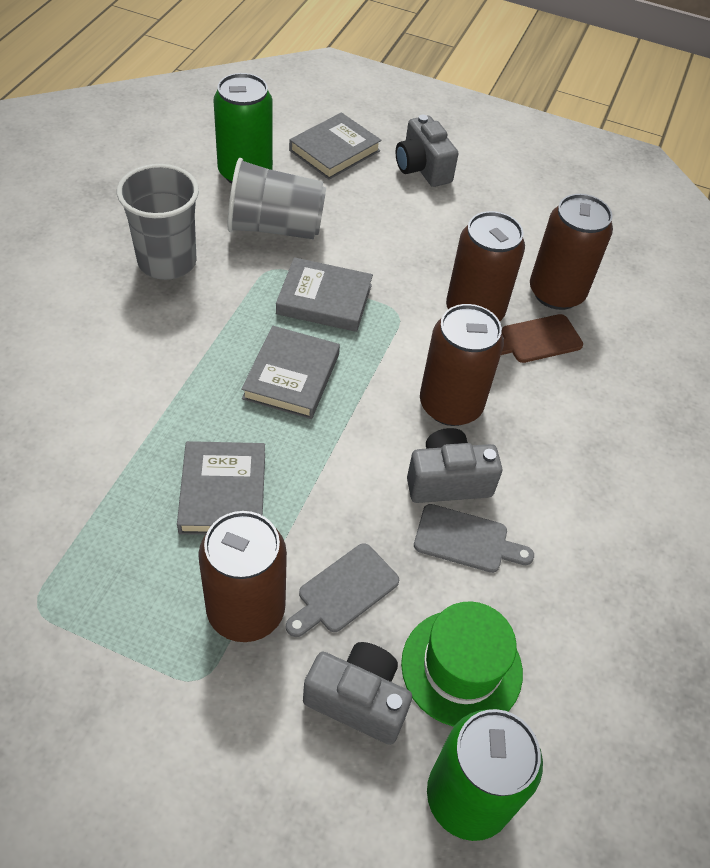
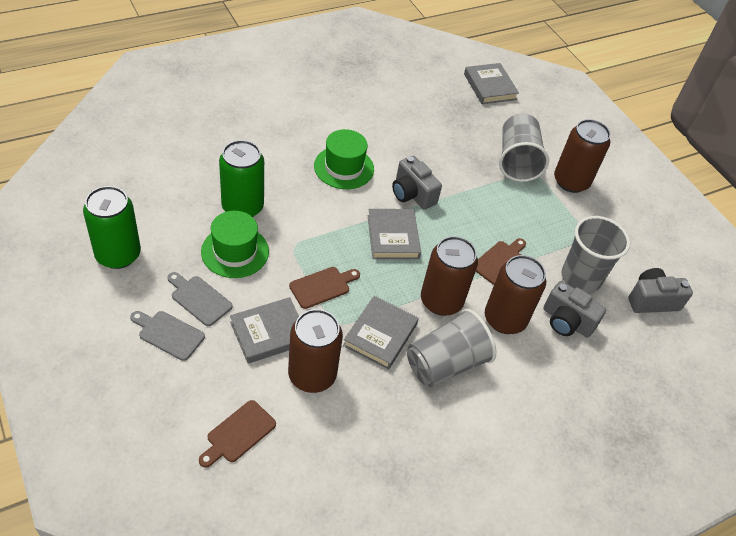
brown cutting board: 1 -> 3
green hat: 1 -> 2
grey cup: 2 -> 3

